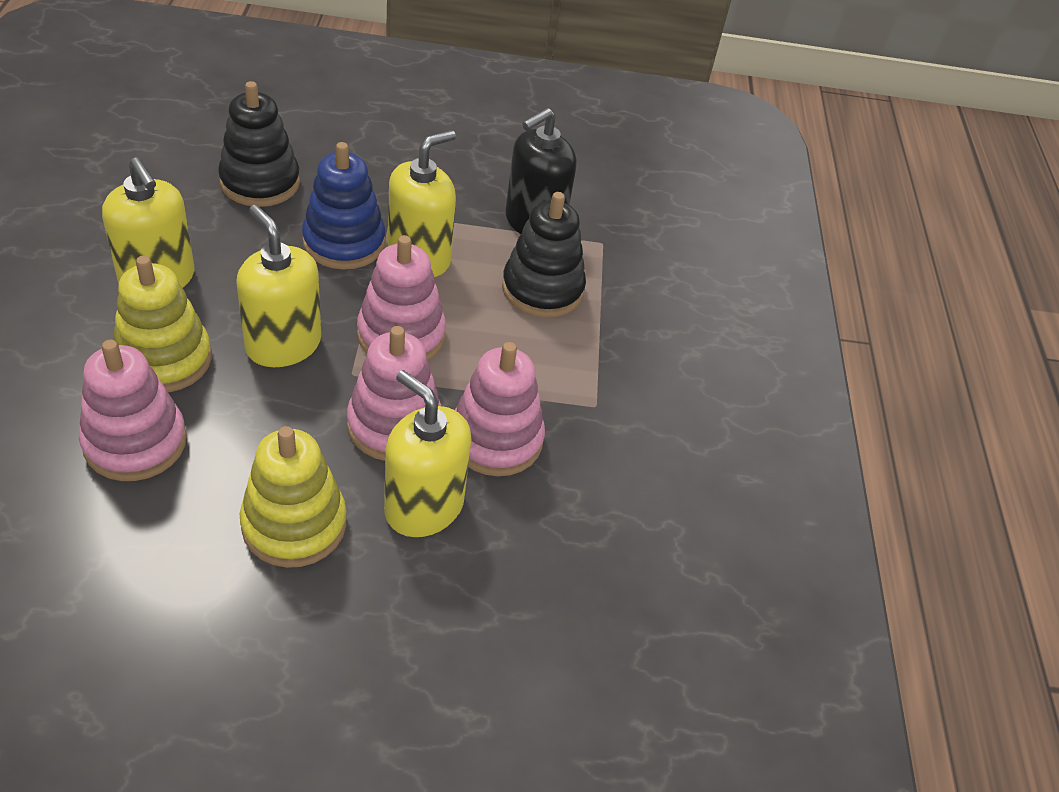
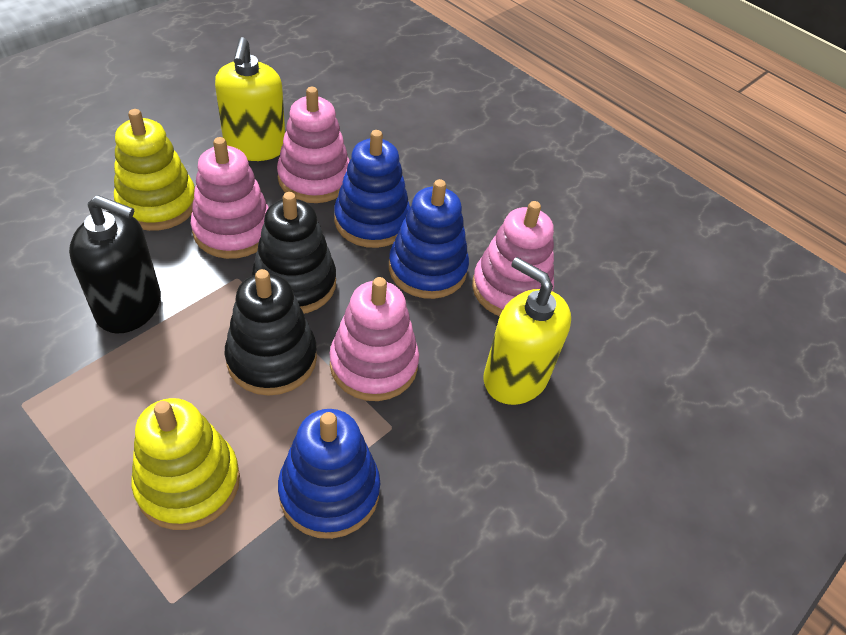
blue stacking toy: 1 -> 3
yellow soap dispenser: 4 -> 2

